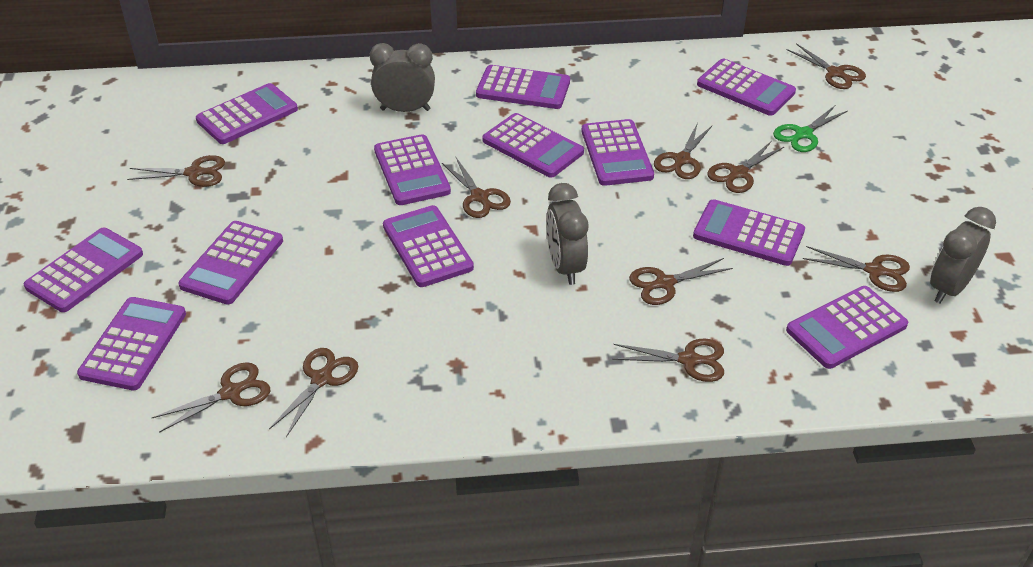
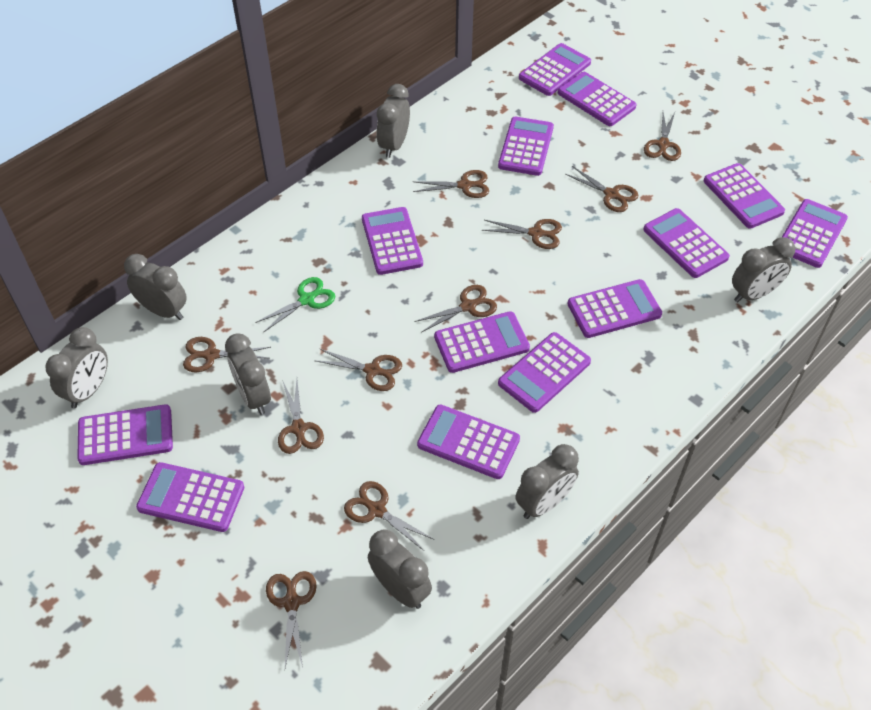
grey clock: 3 -> 7
purple calculator: 12 -> 13

